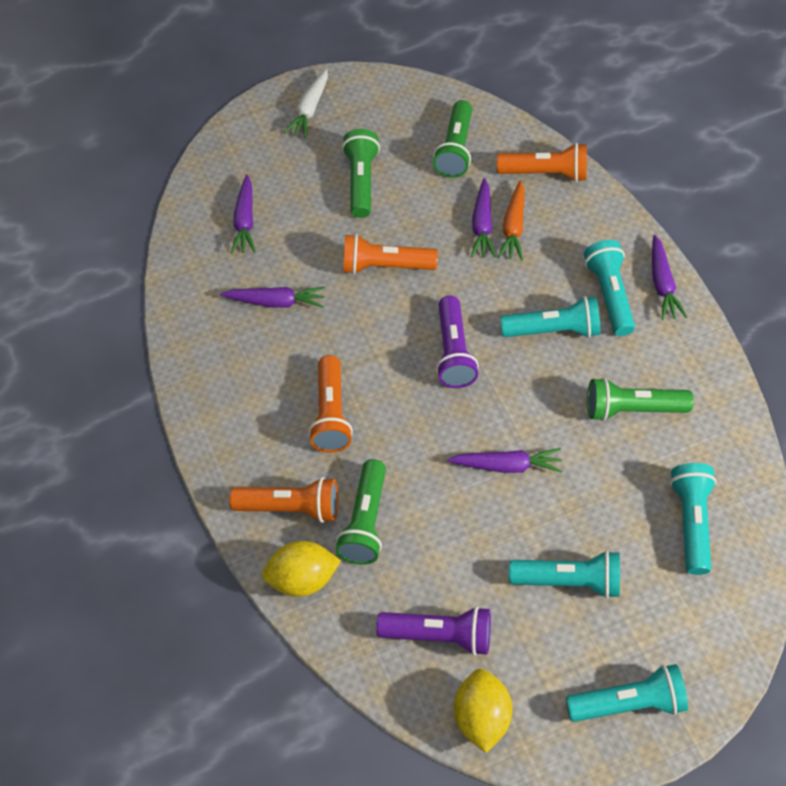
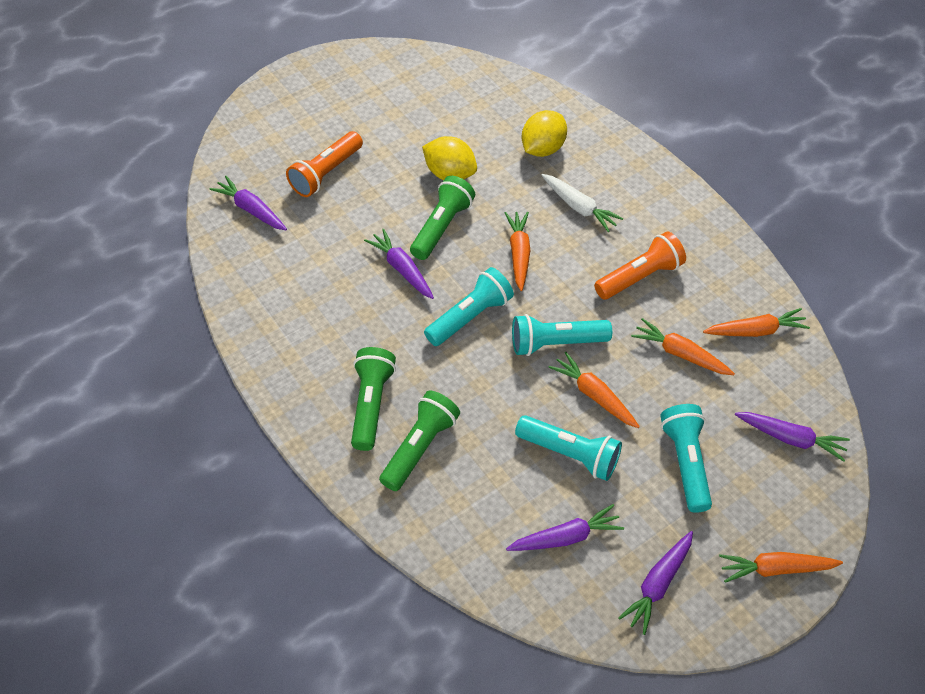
green flashlight: 4 -> 3
orange carrot: 1 -> 5
orange flashlight: 4 -> 2
purple flashlight: 2 -> 0
turquoise flashlight: 5 -> 4

